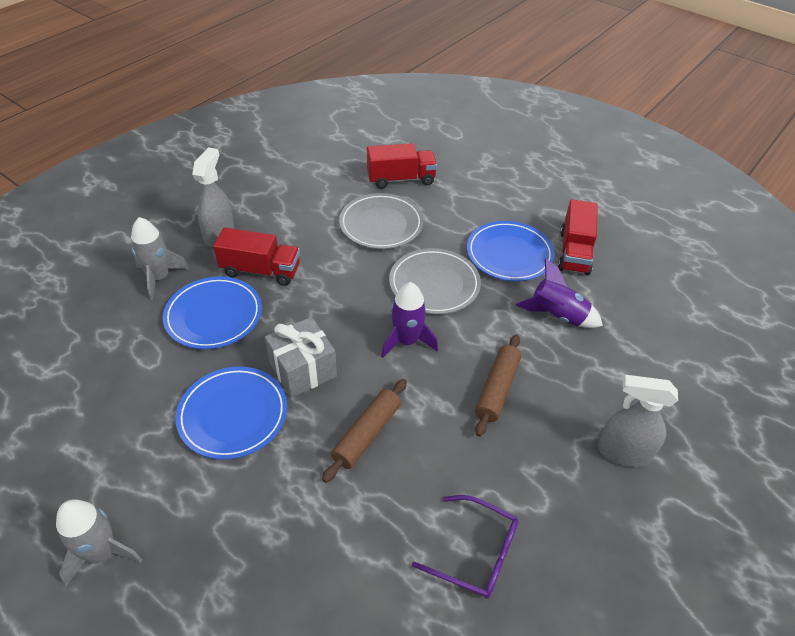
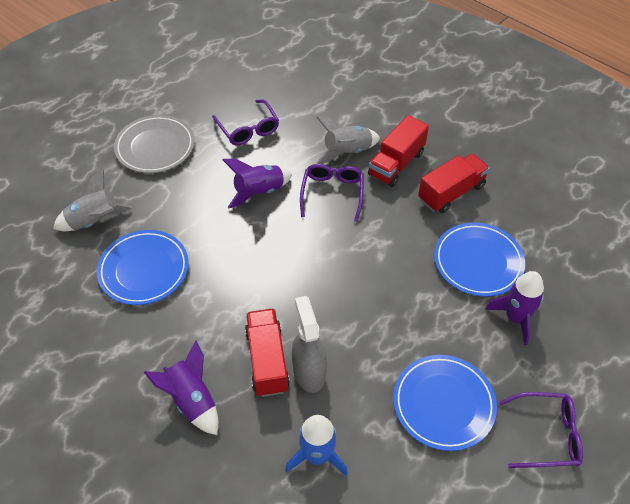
blue rocket: 0 -> 1
brown rolling pin: 2 -> 0
grey gift: 1 -> 0
grey plate: 2 -> 1
grey spray bottle: 2 -> 1
purple glasses: 1 -> 3
purple rocket: 2 -> 3

